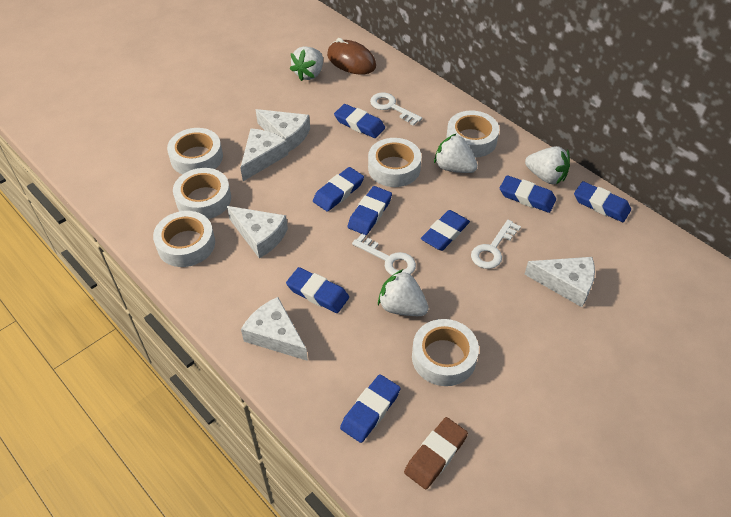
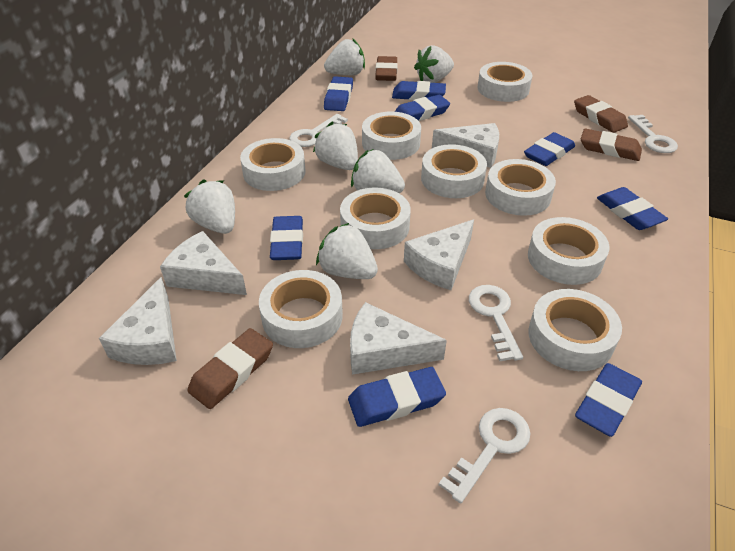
brown eraser: 1 -> 4
brown mouse: 1 -> 0
white key: 3 -> 4
white strawberry: 4 -> 6
white tape: 6 -> 9

